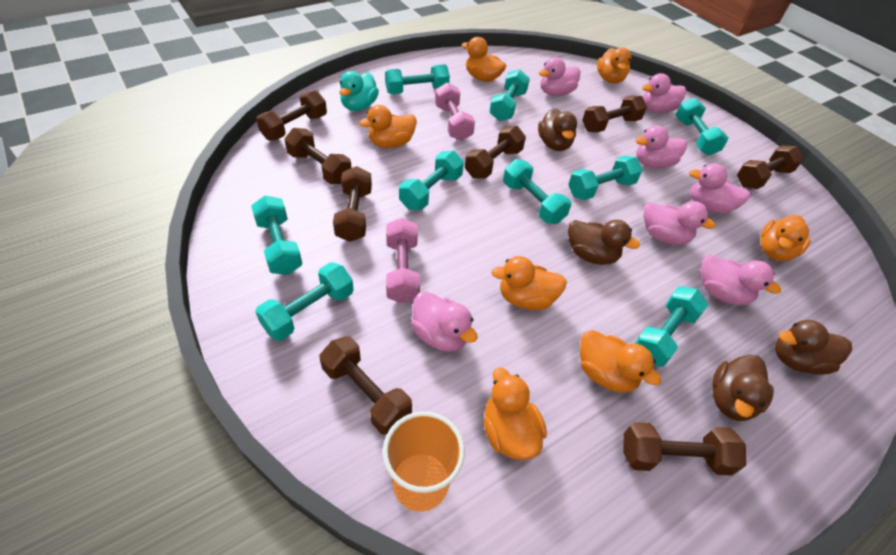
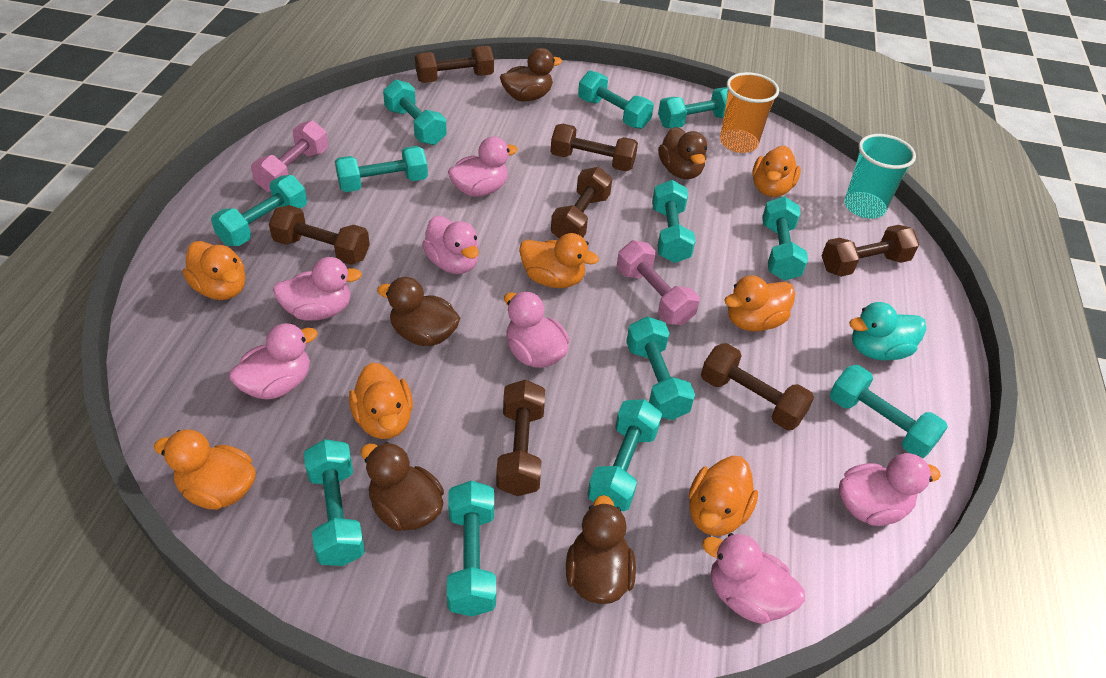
brown duck: 4 -> 5
brown dumbbell: 8 -> 7
turquoise cup: 0 -> 1
turquoise dumbbell: 9 -> 12

